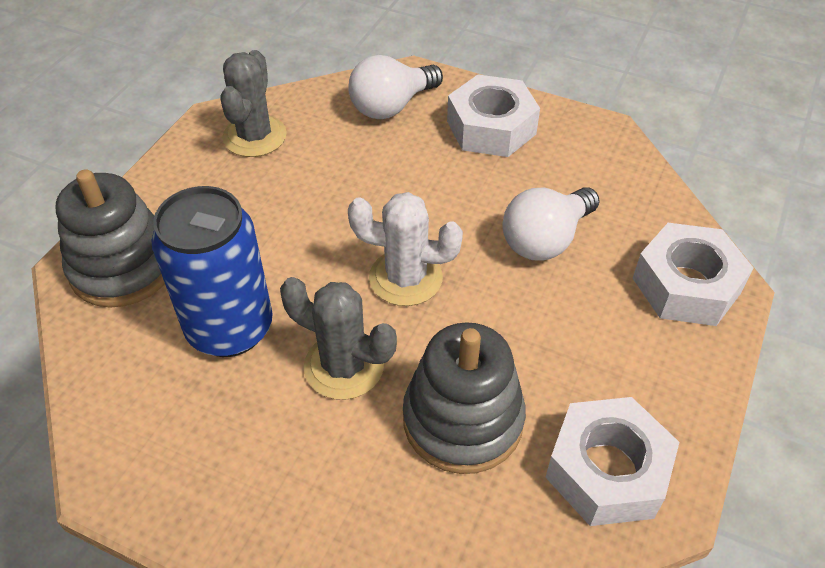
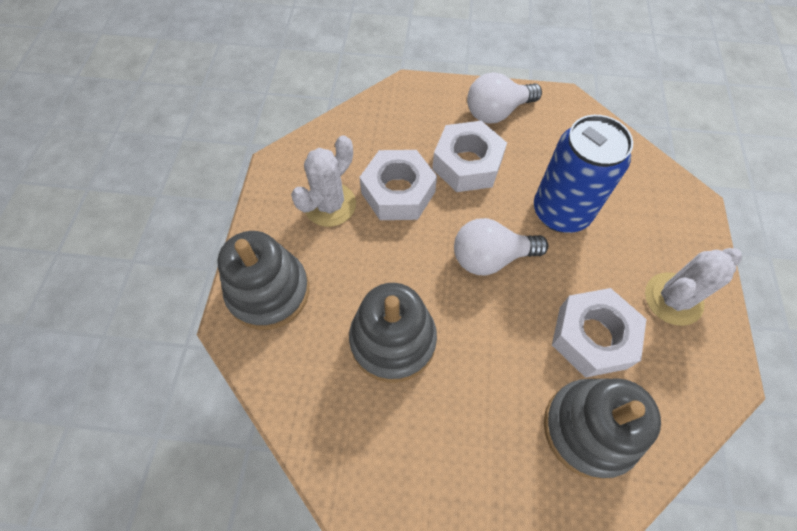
grey cactus: 2 -> 0
grey stacking toy: 2 -> 3
white cactus: 1 -> 2

